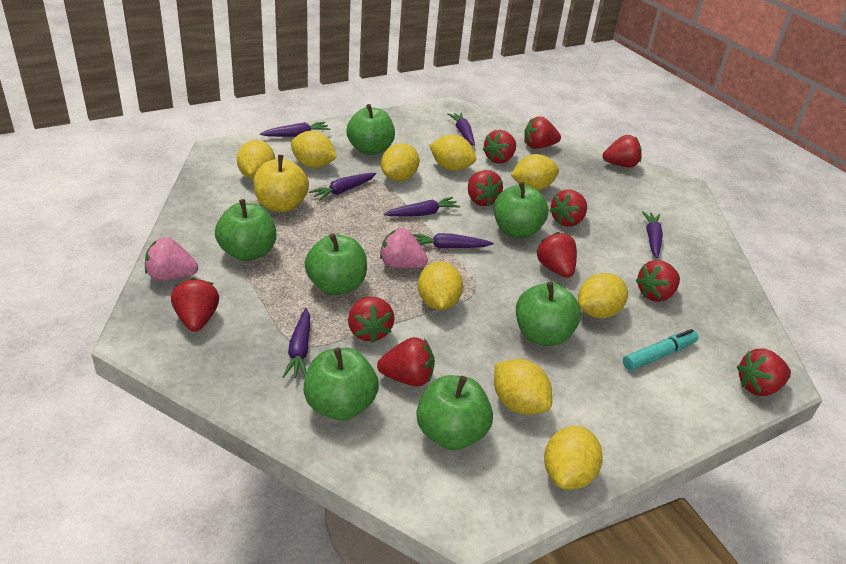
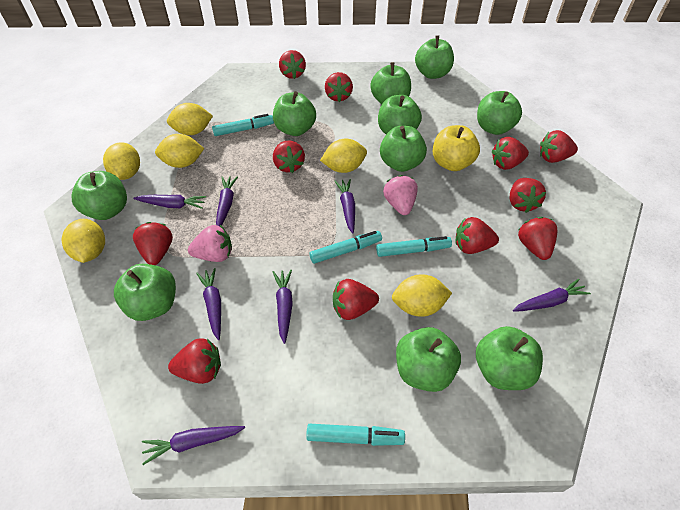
green apple: 7 -> 10
turquoise marker: 1 -> 4
yellow lemon: 9 -> 6

